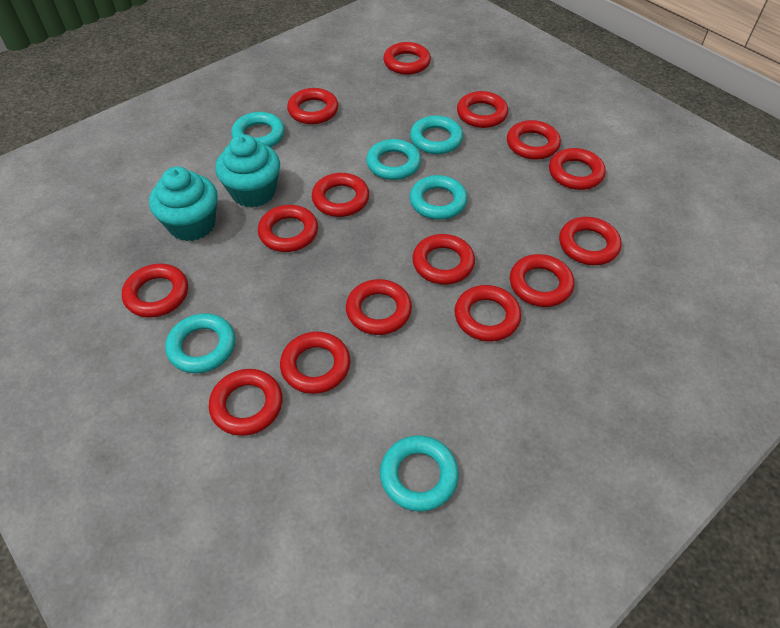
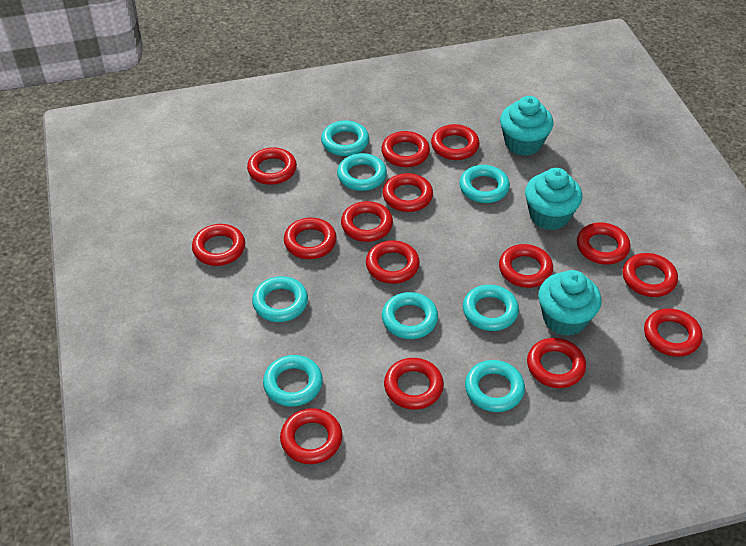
turquoise cupcake: 2 -> 3
turquoise ring: 6 -> 8

